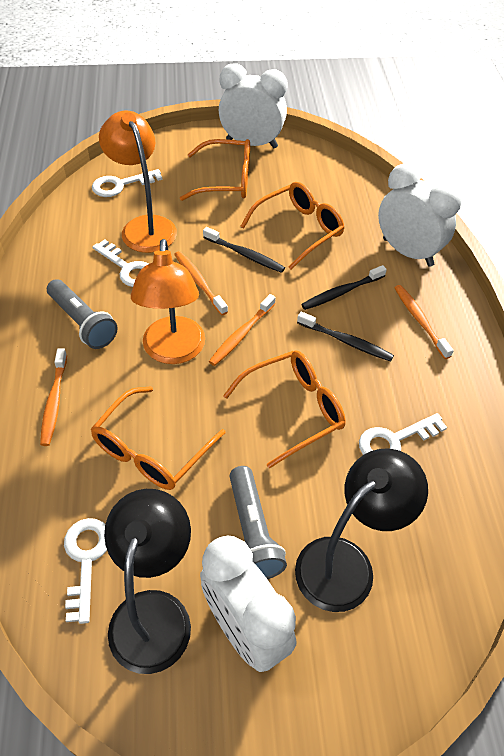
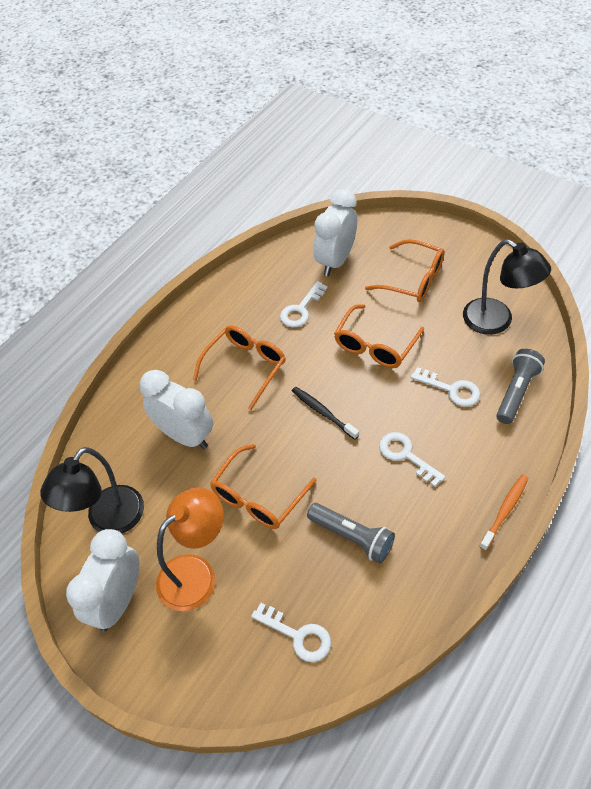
black toothbrush: 3 -> 1
orange lamp: 2 -> 1
orange toothbrush: 4 -> 1

